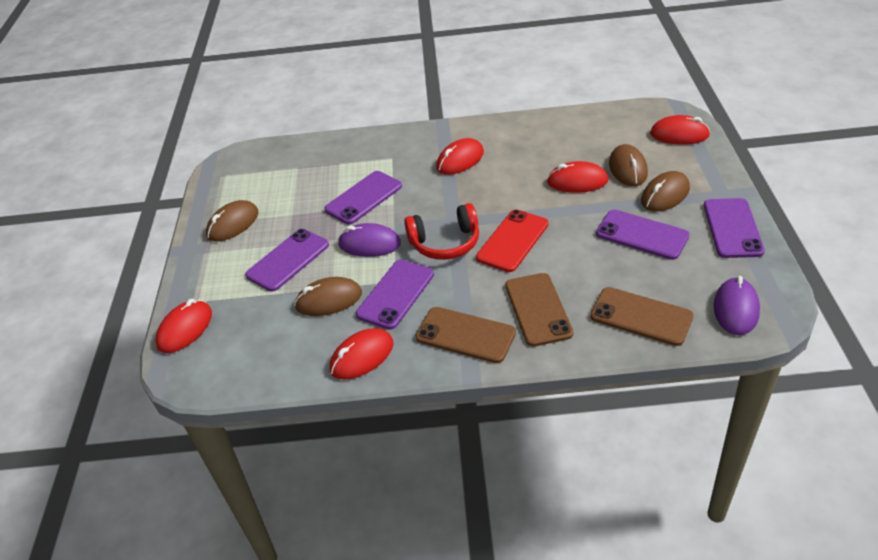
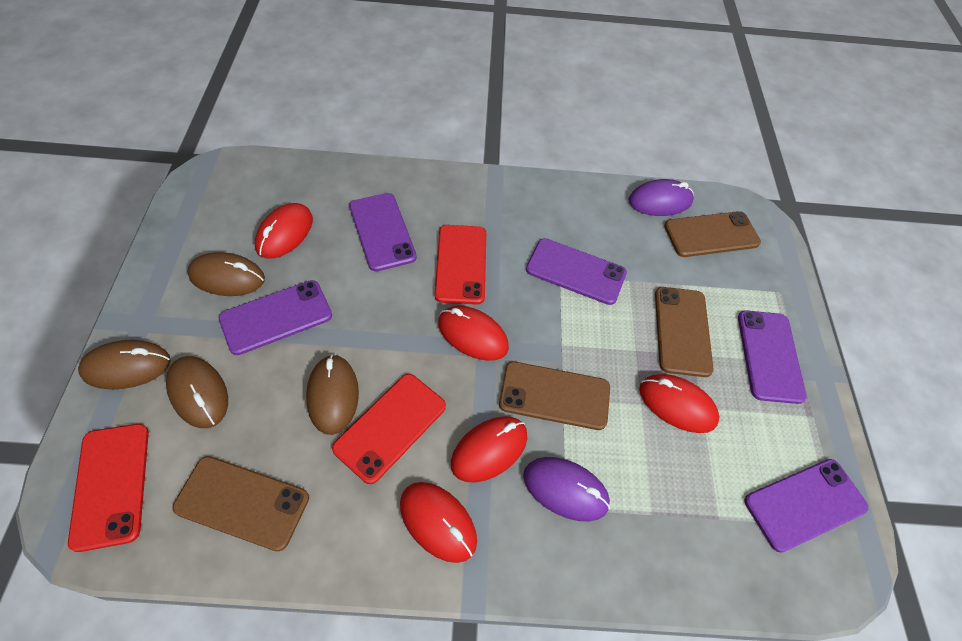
brown phone: 3 -> 4
red headphones: 1 -> 0
red phone: 1 -> 3

